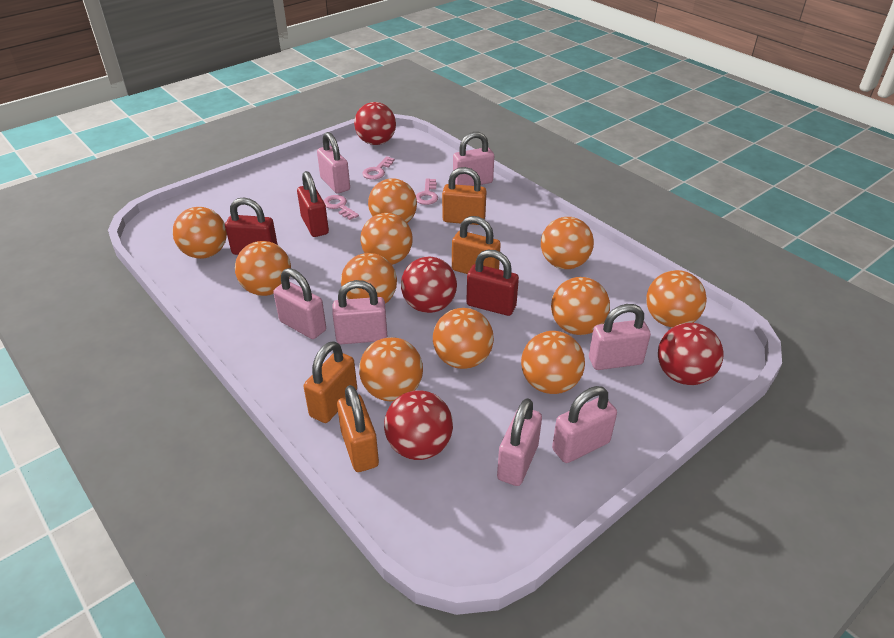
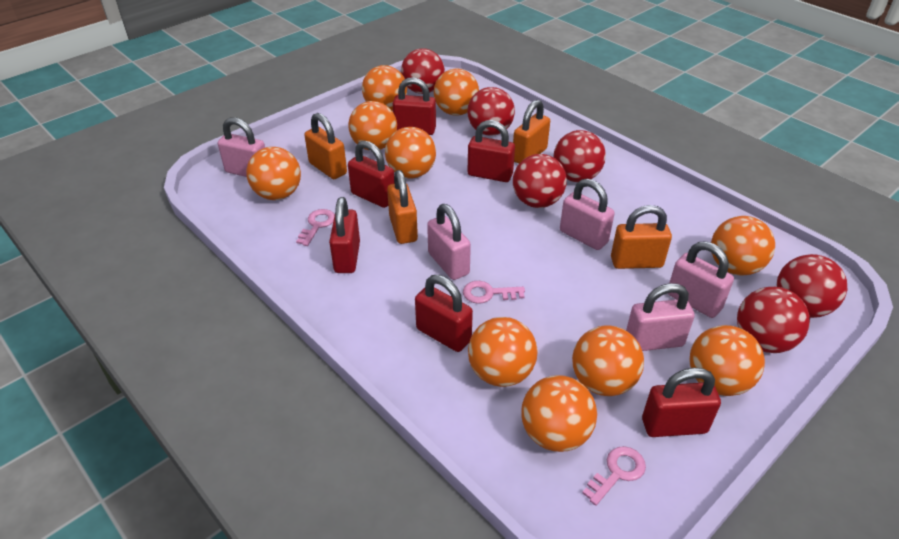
orange ball: 11 -> 10
pink padlock: 7 -> 5
red ball: 4 -> 6
red padlock: 3 -> 6

